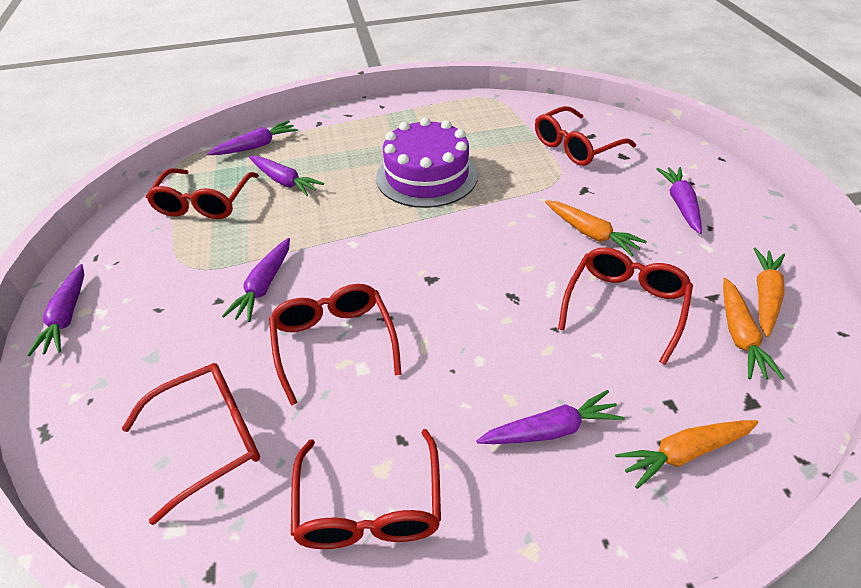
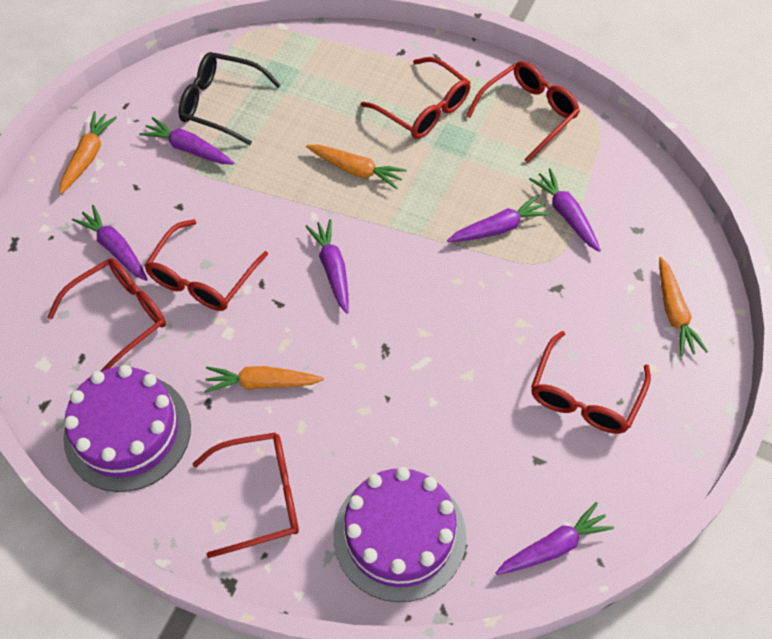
black glasses: 0 -> 1
purple cake: 1 -> 2

